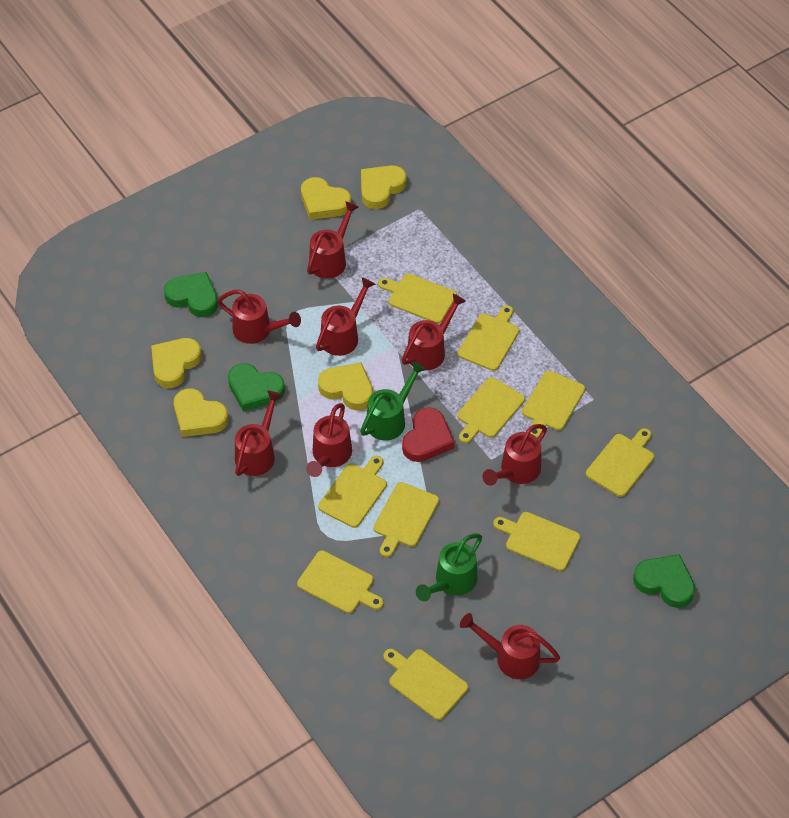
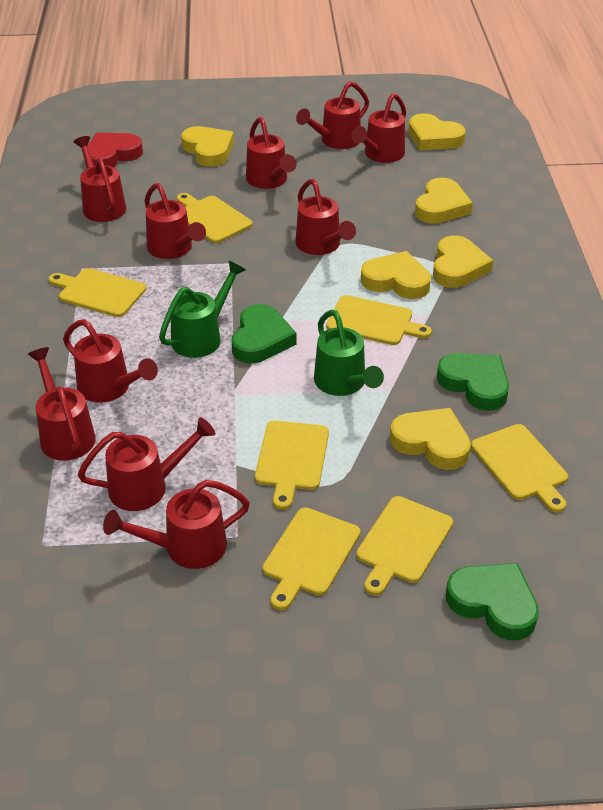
red watering can: 8 -> 10
yellow cutting board: 10 -> 7
yellow heart: 5 -> 6

